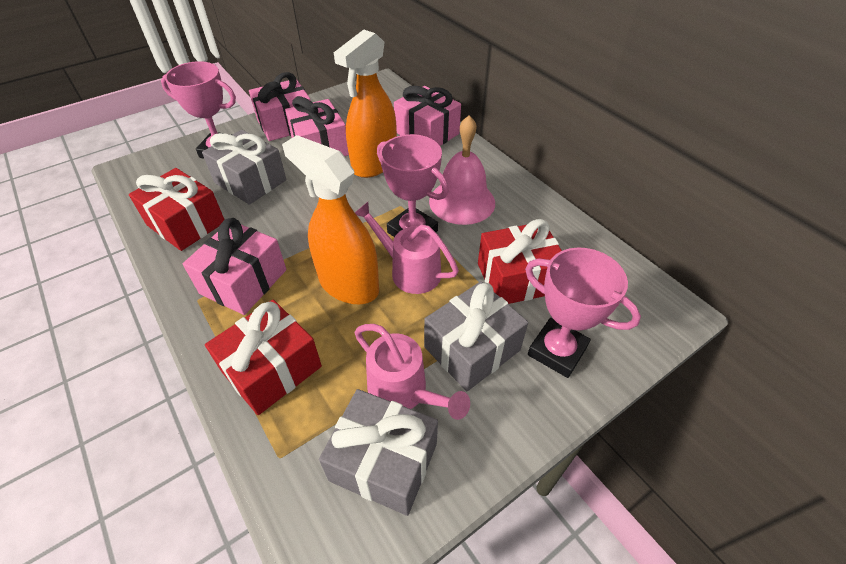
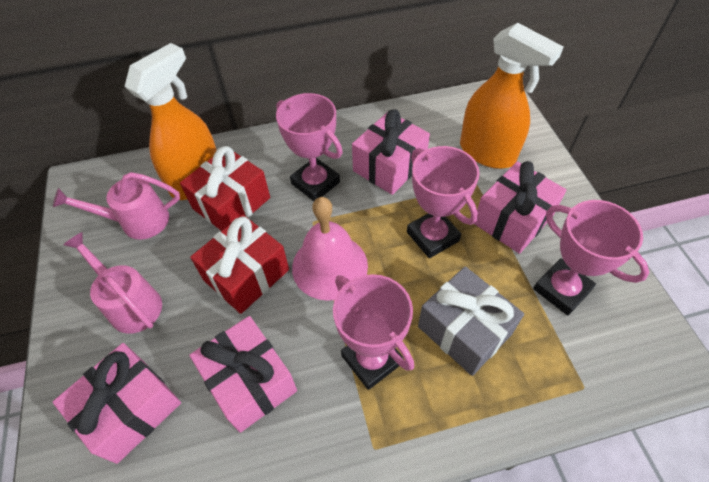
grey gift: 3 -> 1
pink trophy: 3 -> 4
red gift: 3 -> 2

